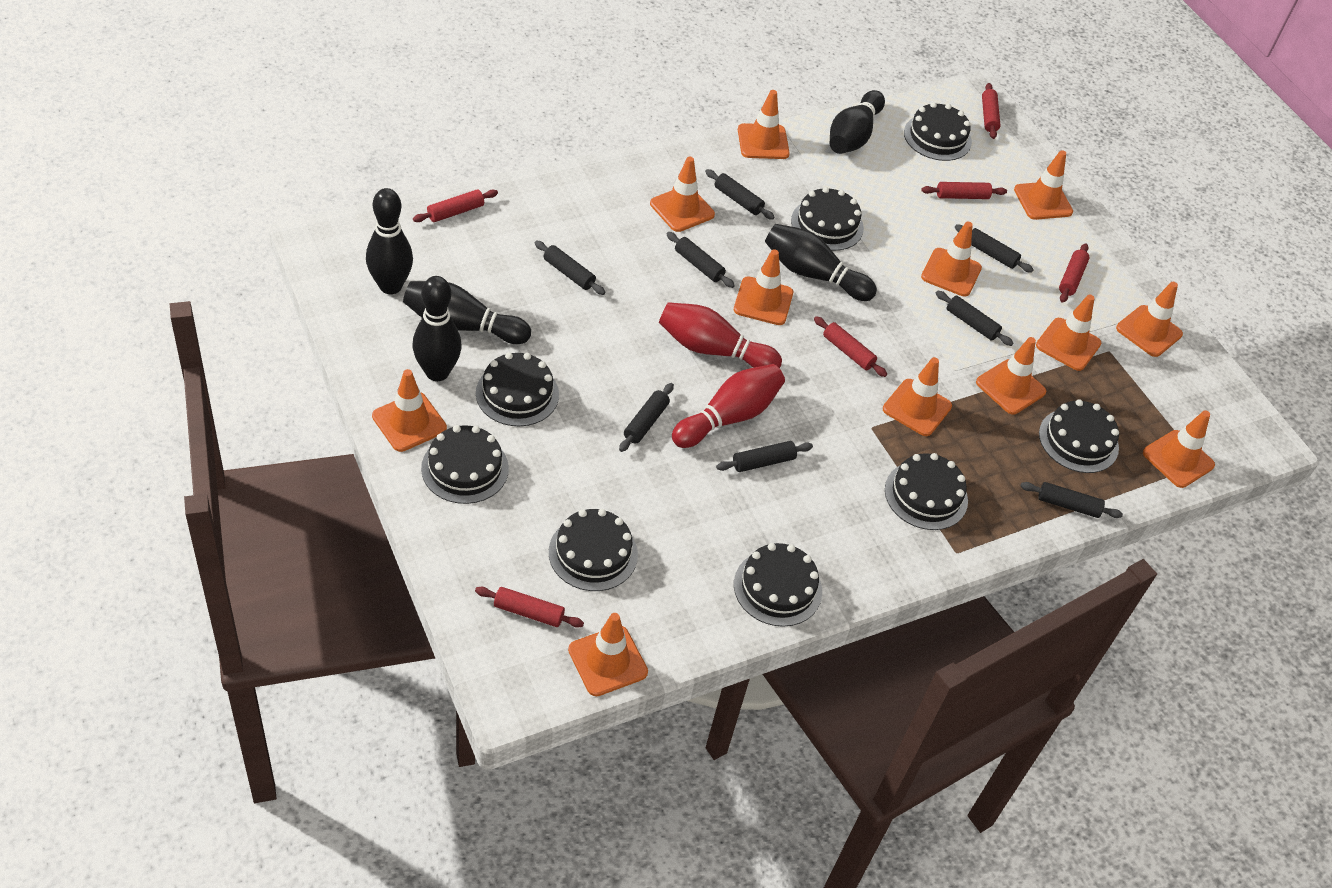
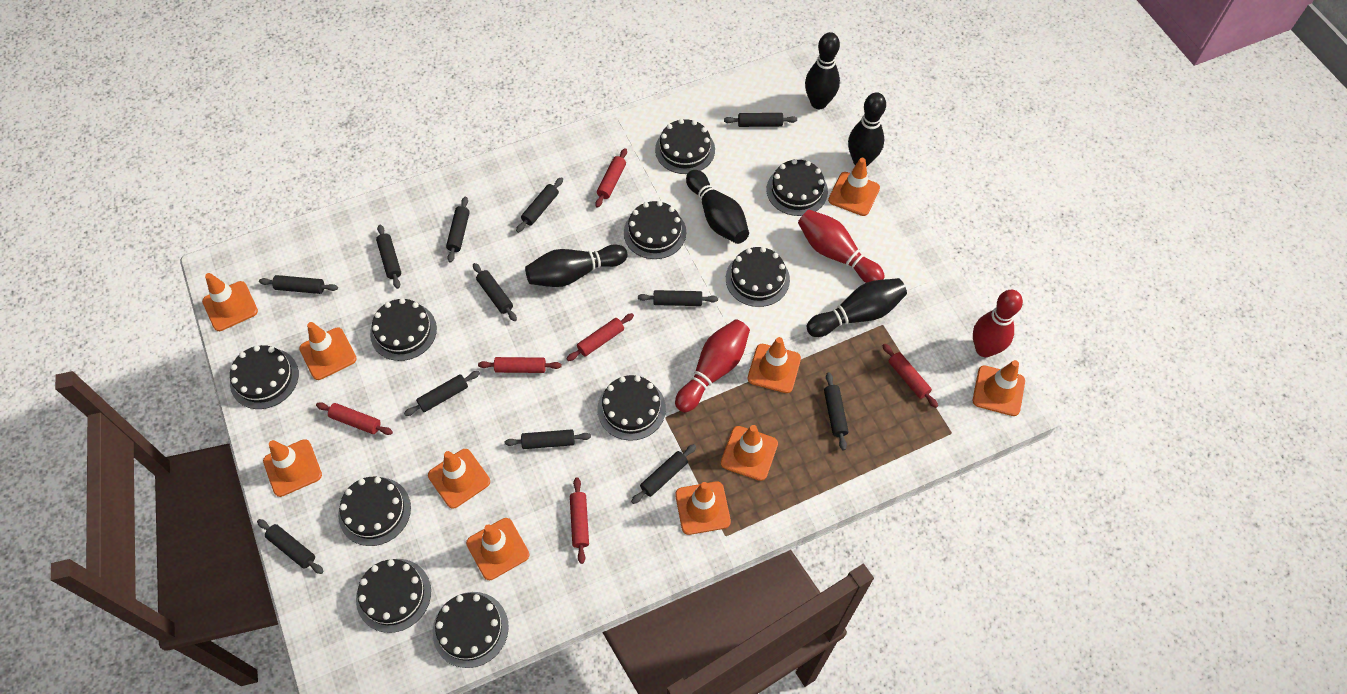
black cake: 8 -> 10
black rolling pin: 8 -> 12
orange traffic cone: 12 -> 10
red bowling pin: 2 -> 3

